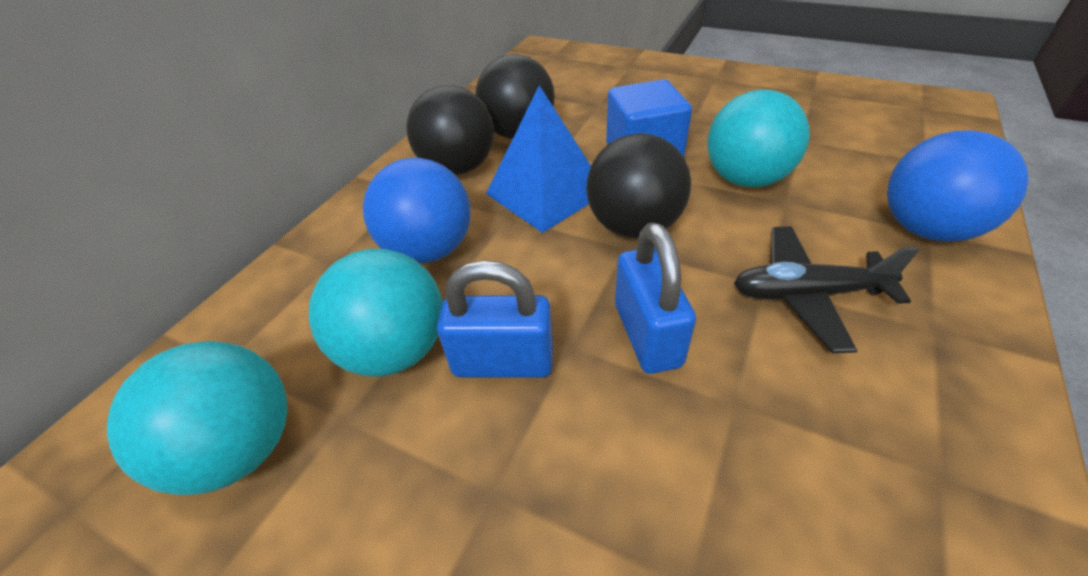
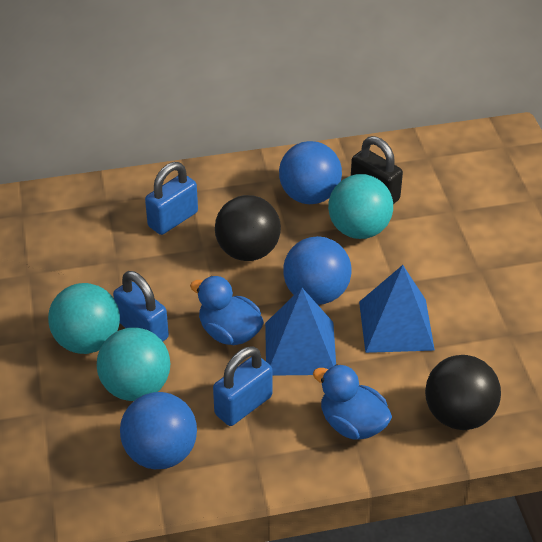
black ball: 3 -> 2
black padlock: 0 -> 1
black plane: 1 -> 0
blue ball: 2 -> 3
blue cube: 1 -> 0
blue duck: 0 -> 2
blue padlock: 2 -> 3
blue pyramid: 1 -> 2

